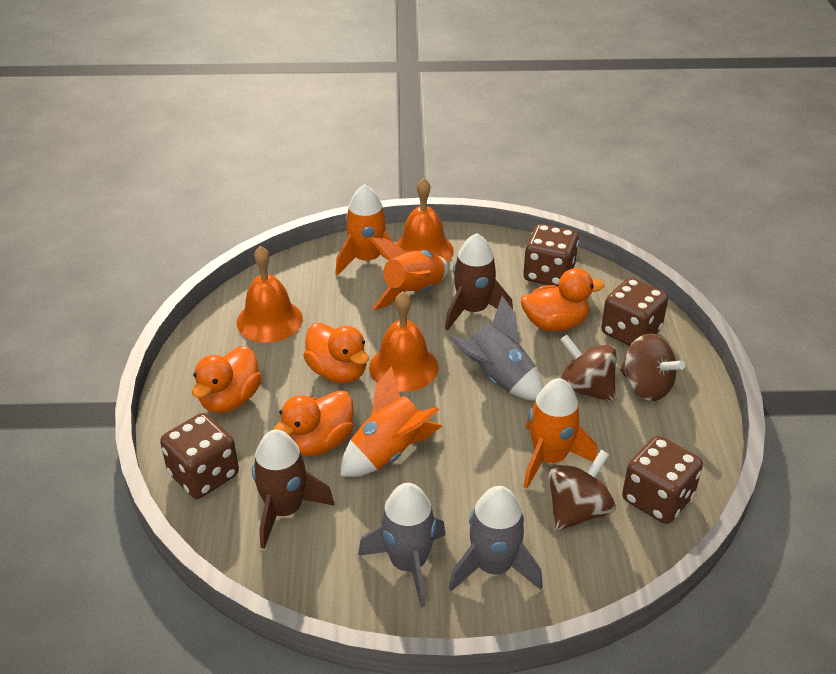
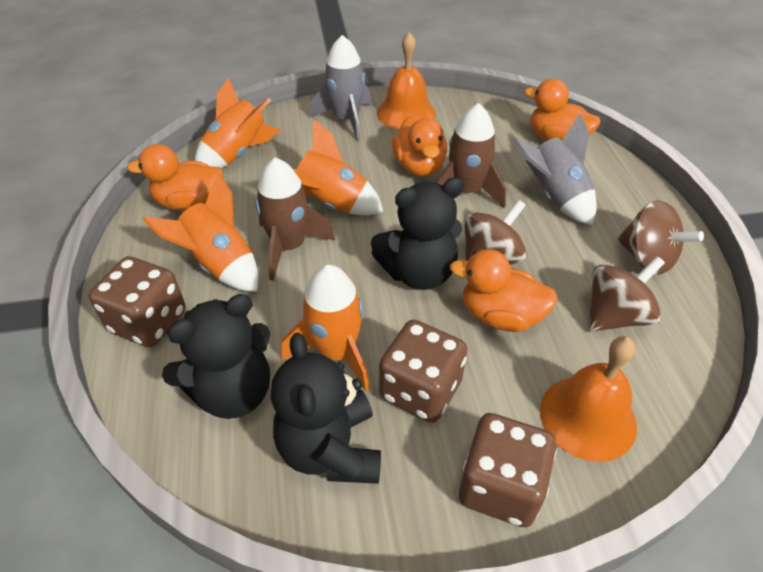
black teddy bear: 0 -> 3
brown dice: 4 -> 3
grey rocket: 3 -> 2
orange bell: 3 -> 2

